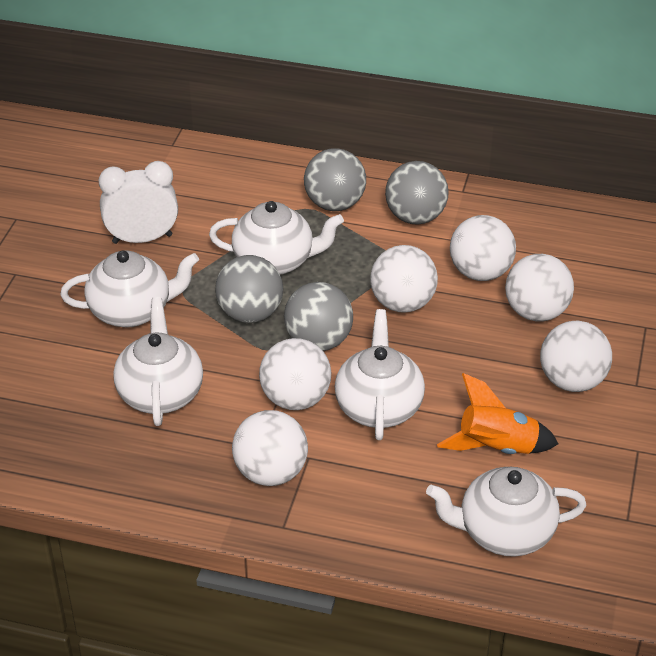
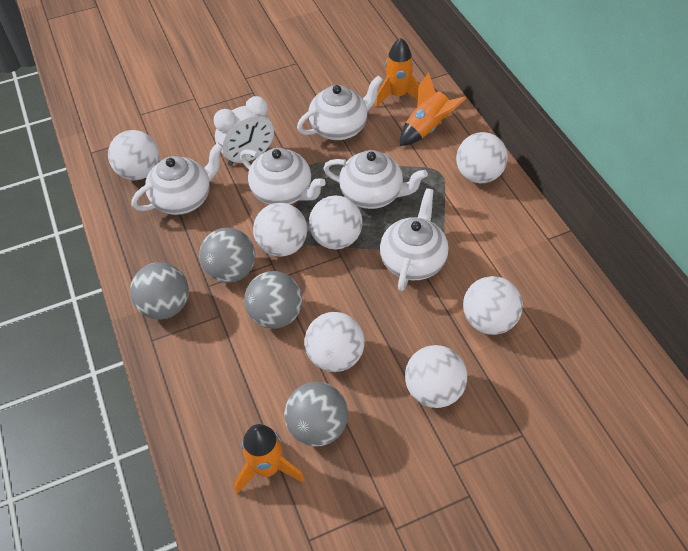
orange rocket: 1 -> 3
white ball: 6 -> 7

